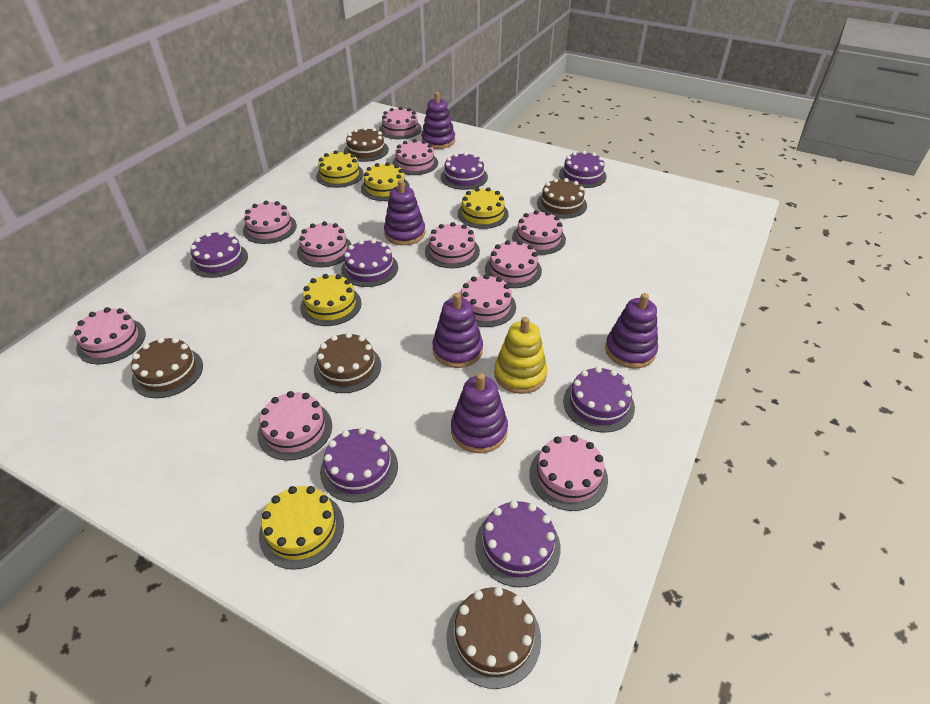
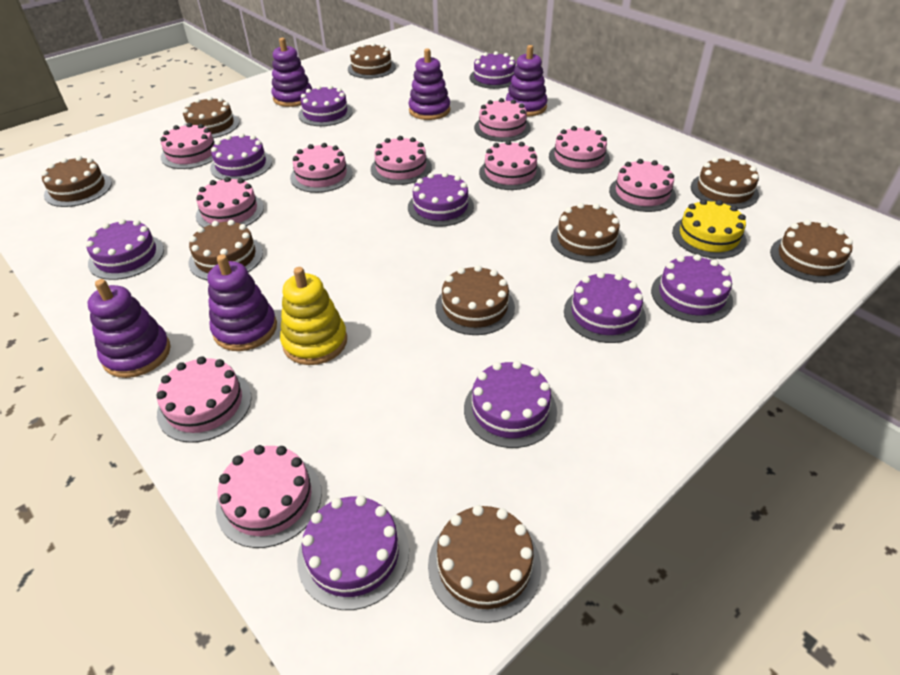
brown cake: 5 -> 9
pink cake: 11 -> 10
purple cake: 7 -> 9
yellow cake: 5 -> 1

